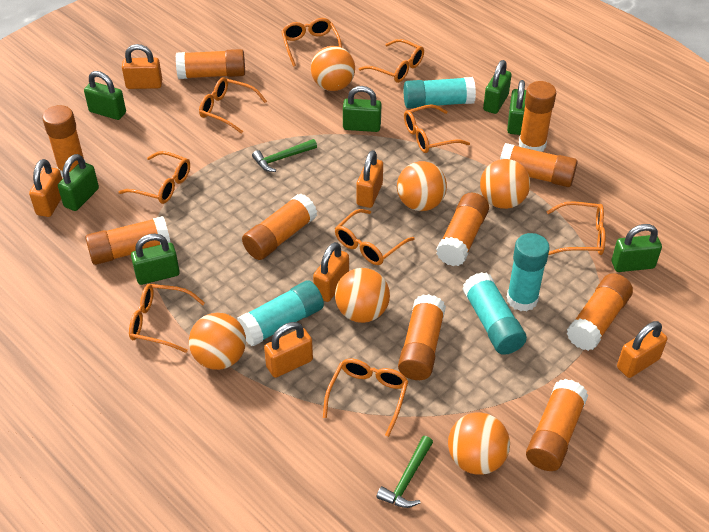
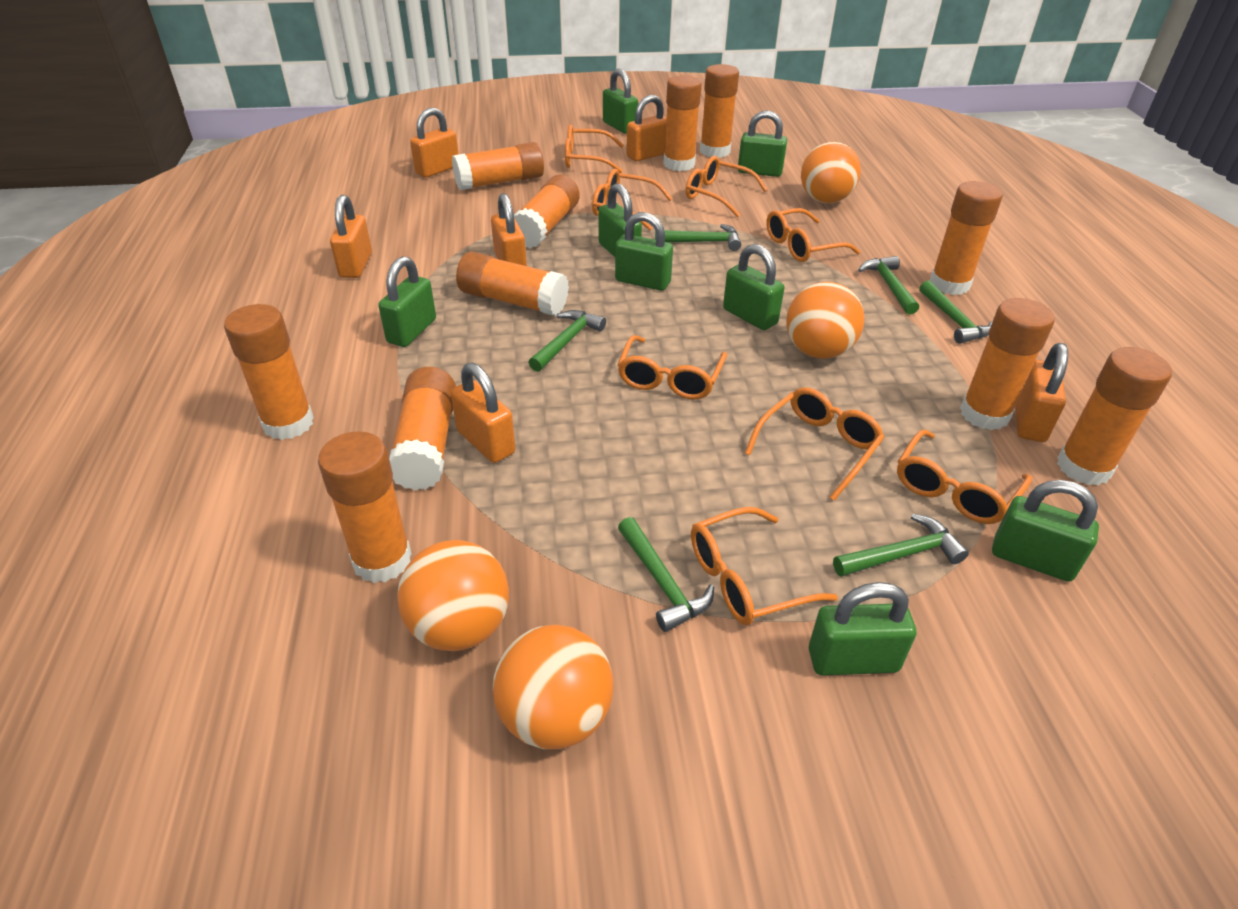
green hammer: 2 -> 6
green padlock: 7 -> 8
orange ball: 6 -> 4
orange glasses: 9 -> 8
orange glue stick: 10 -> 11
turquoise glue stick: 4 -> 0

